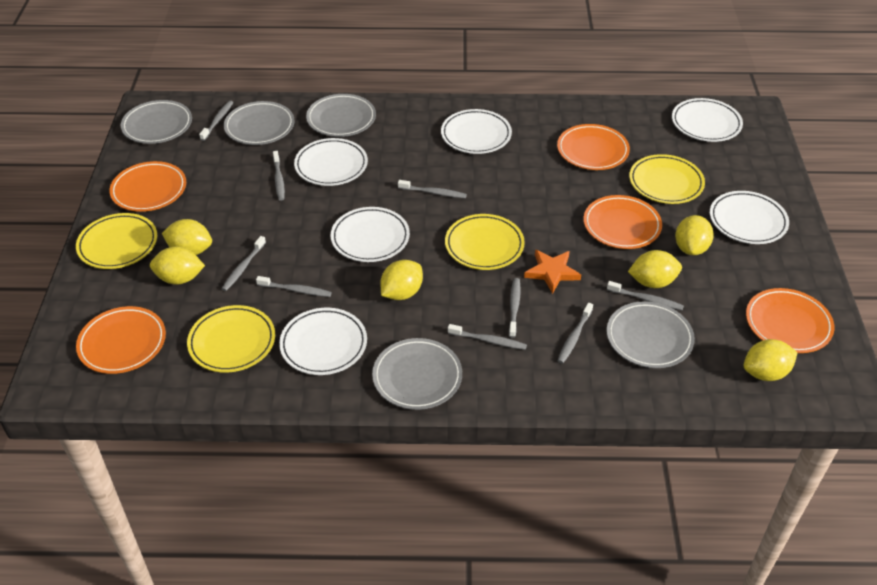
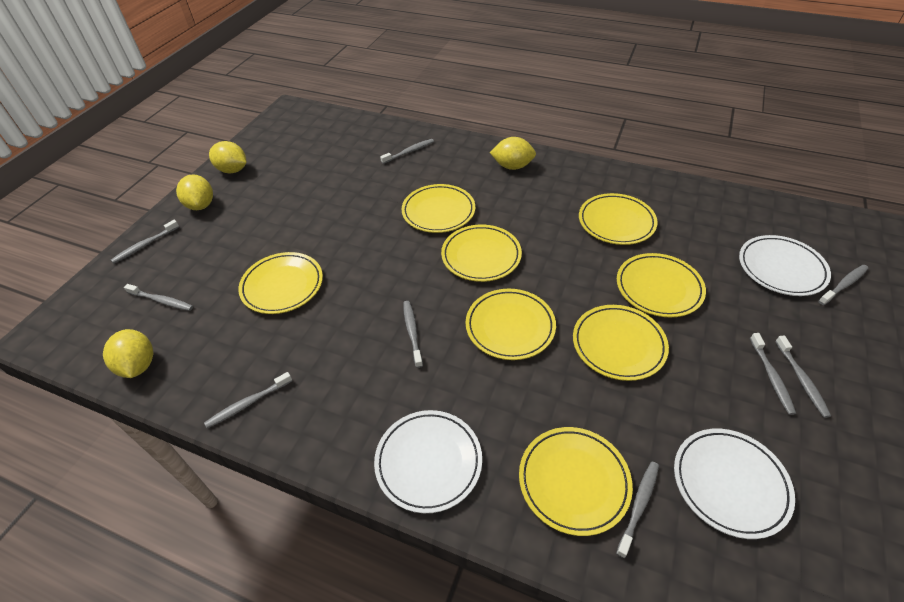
grey plate: 5 -> 0
orange plate: 5 -> 0
orange star: 1 -> 0
white plate: 6 -> 3
yellow lemon: 6 -> 4
yellow plate: 4 -> 8

